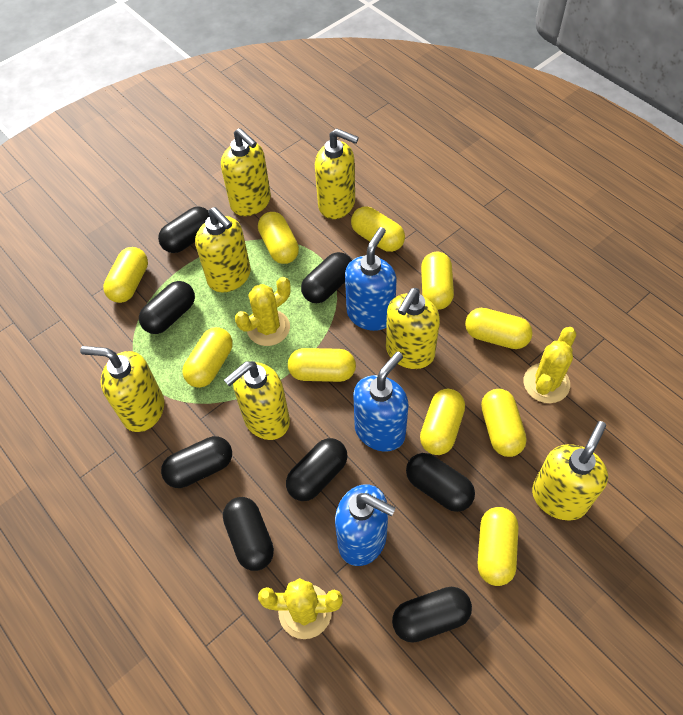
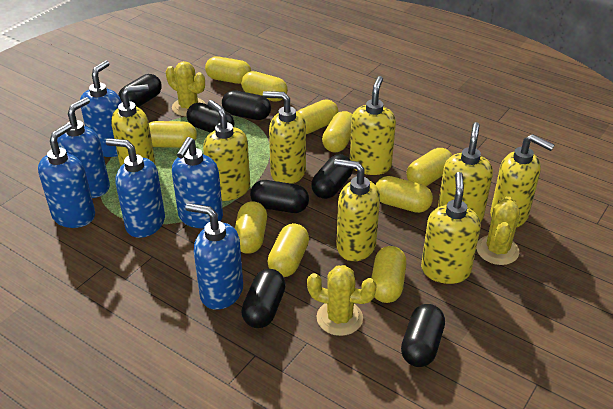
black capsule: 8 -> 7
blue soap dispenser: 3 -> 6
yellow soap dispenser: 7 -> 8

